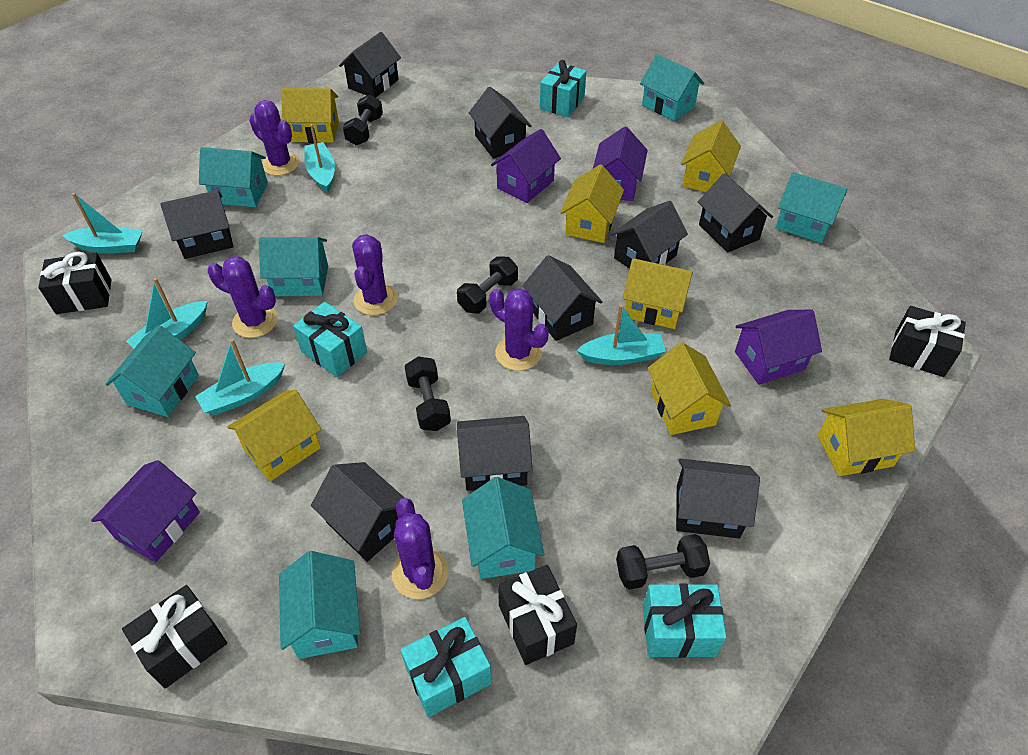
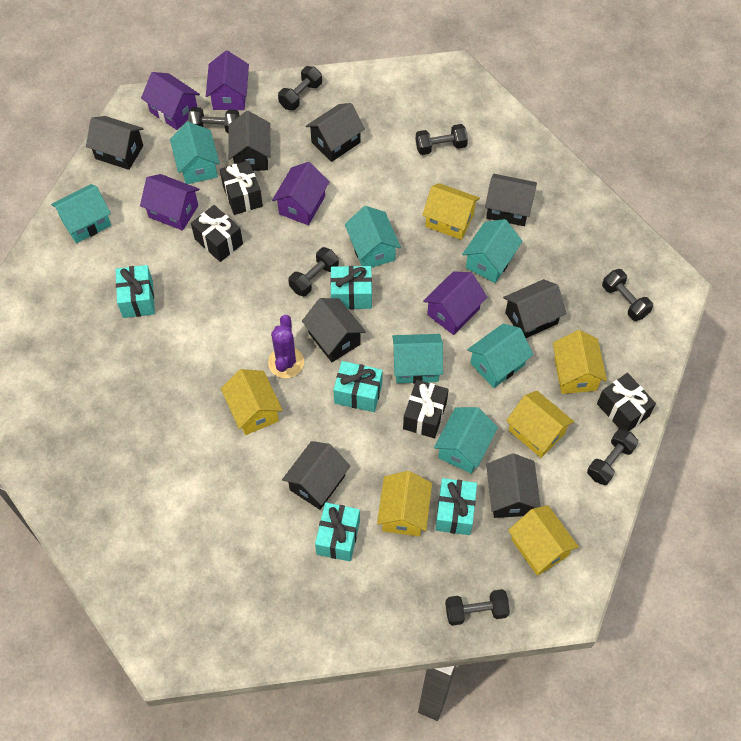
black dumbbell: 4 -> 7
black house: 9 -> 8
purple cactus: 5 -> 1
purple house: 4 -> 5
turquoise boat: 5 -> 0
turquoise gift: 4 -> 5
yellow house: 7 -> 6

